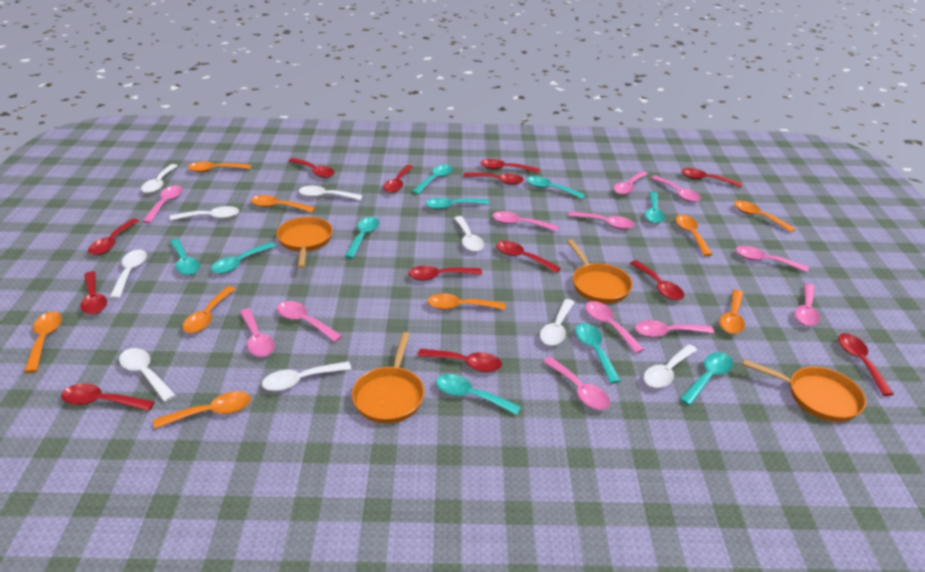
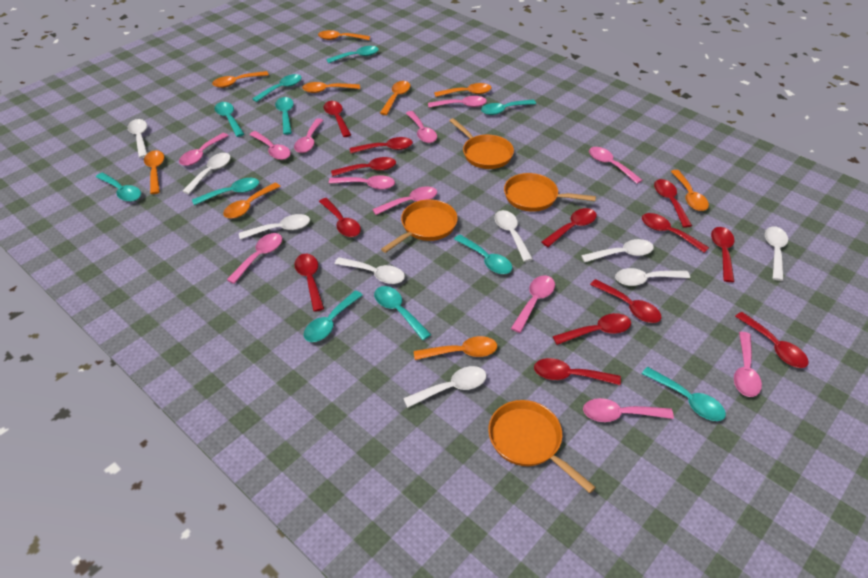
turquoise spoon: 10 -> 11

